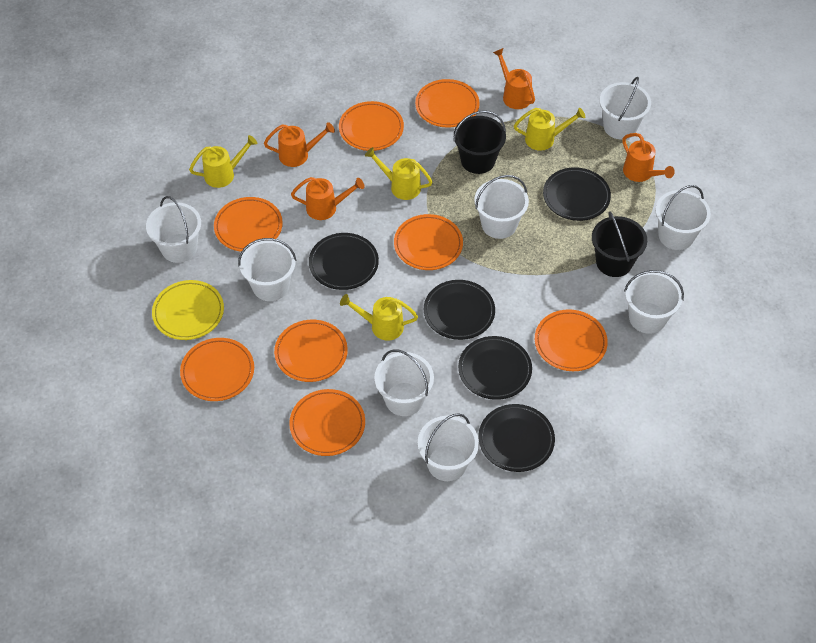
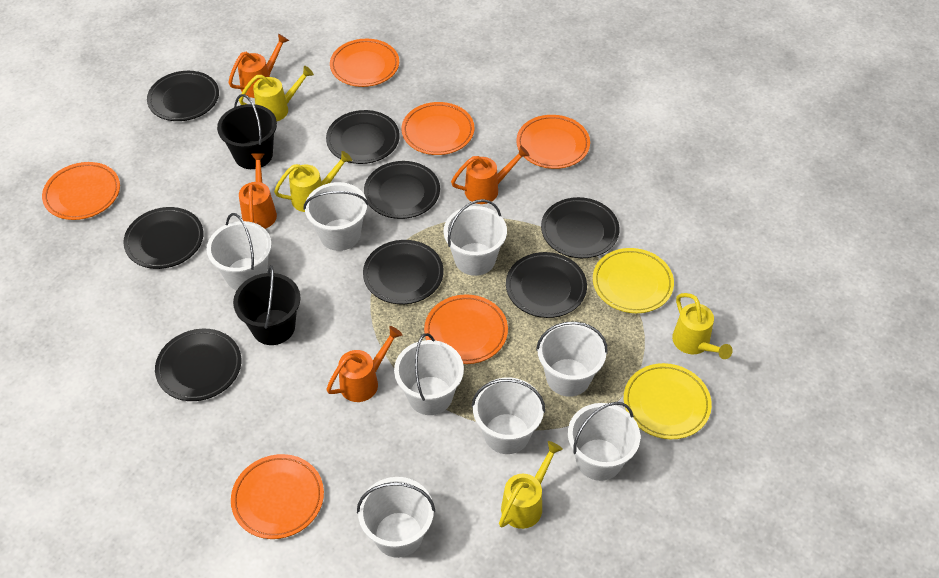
black plate: 5 -> 8
orange plate: 8 -> 6
yellow plate: 1 -> 2

